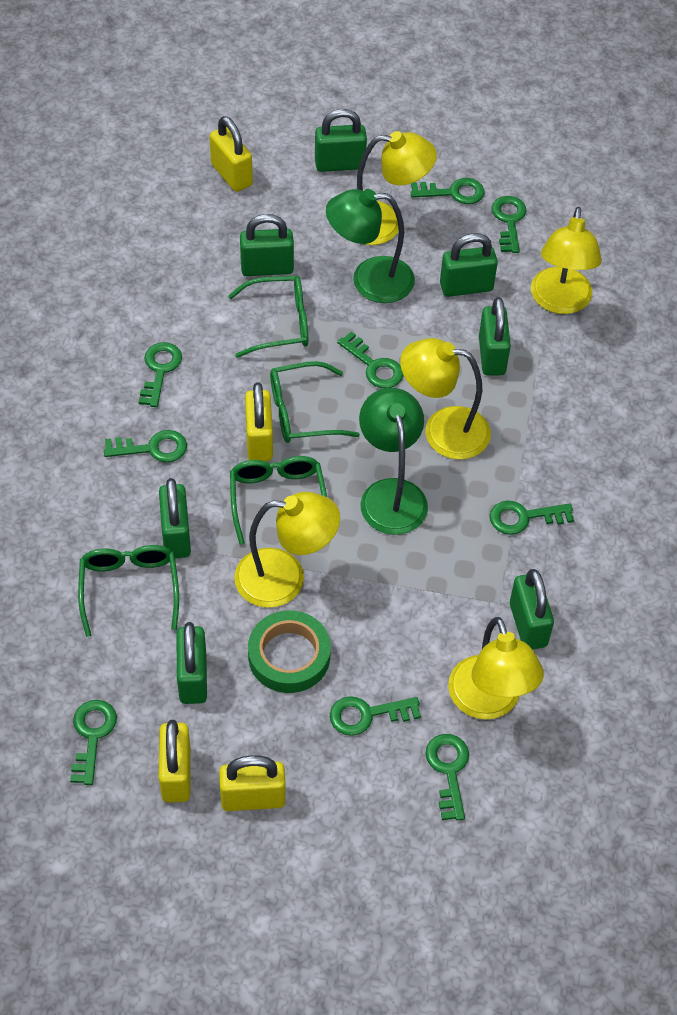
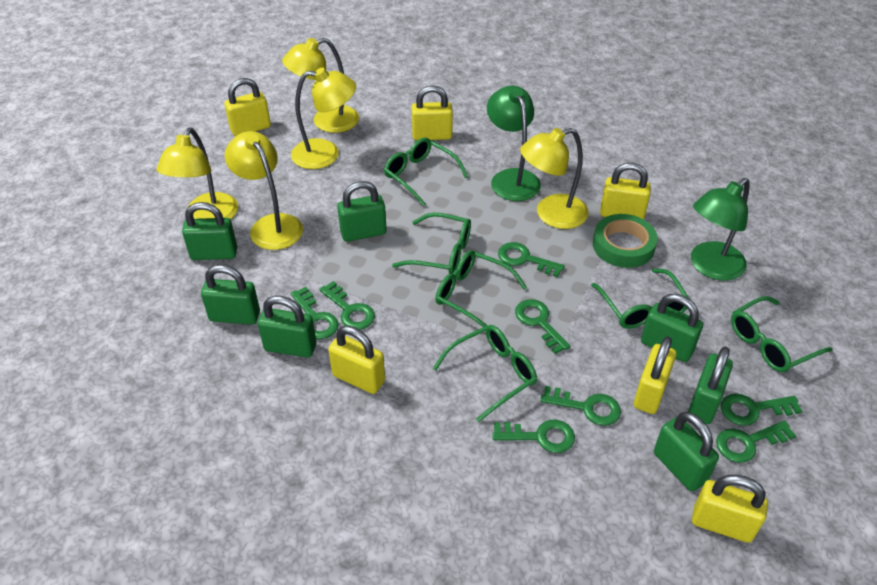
green glasses: 4 -> 6
green key: 9 -> 8
yellow padlock: 4 -> 6

